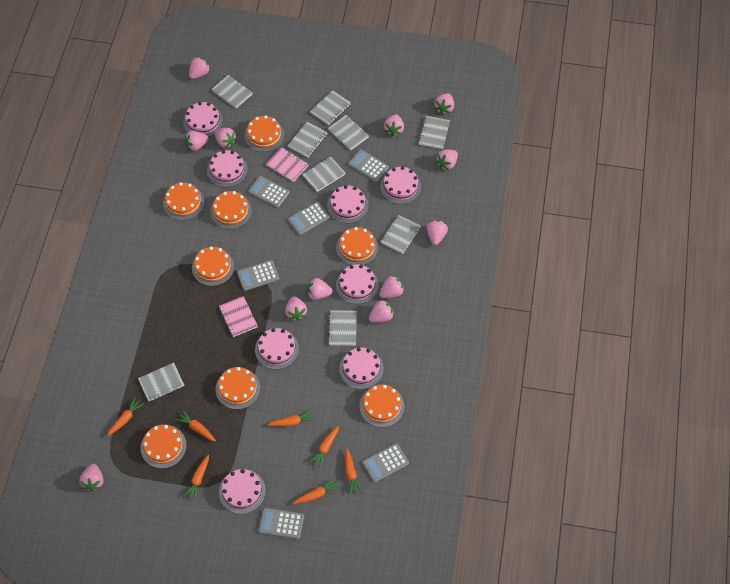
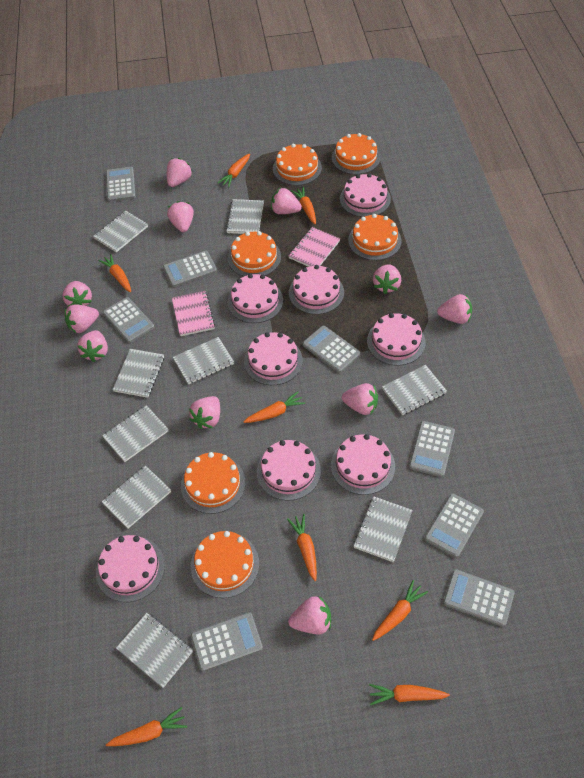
grey calculator: 6 -> 8
orange cake: 8 -> 6
orange carrot: 7 -> 8
pink strawberry: 12 -> 11

